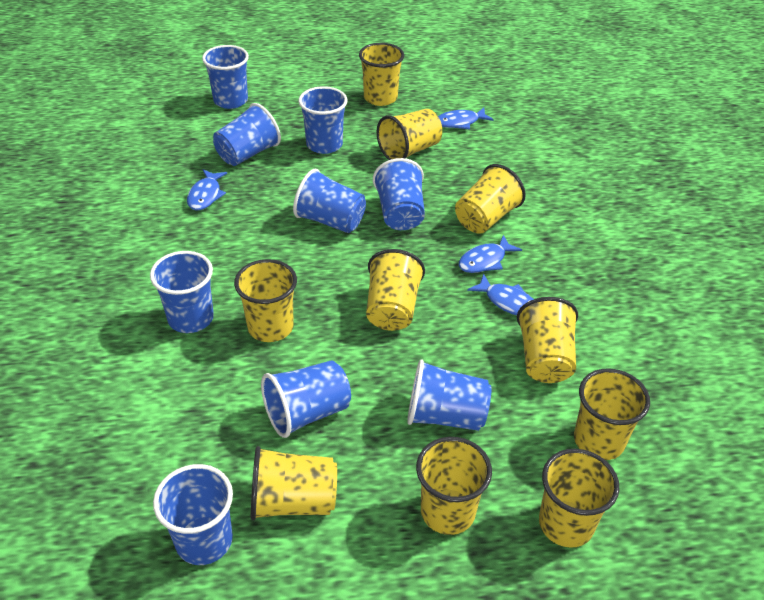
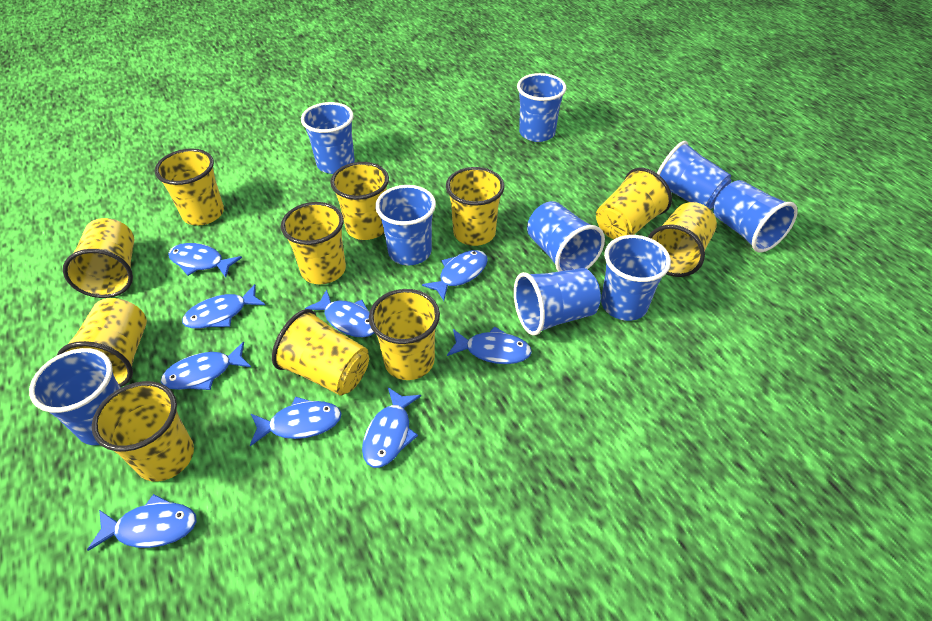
blue fish: 4 -> 9
yellow cup: 10 -> 11

